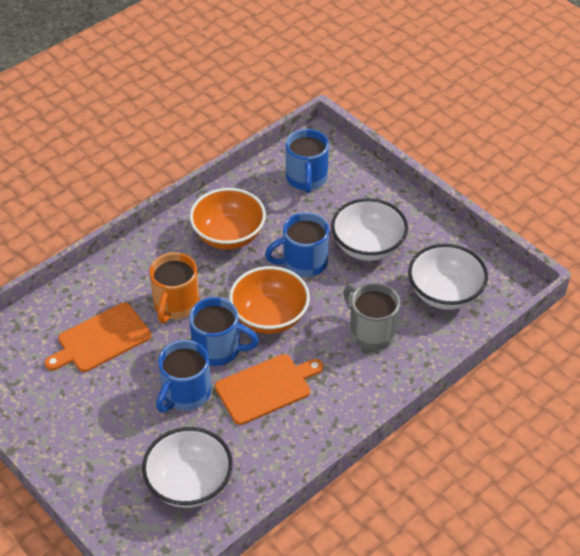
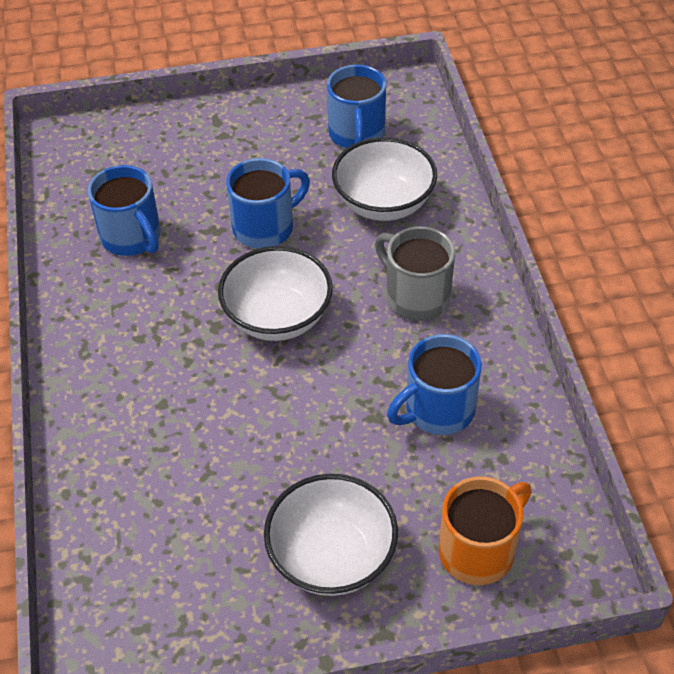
orange bowl: 2 -> 0
orange cutting board: 2 -> 0

